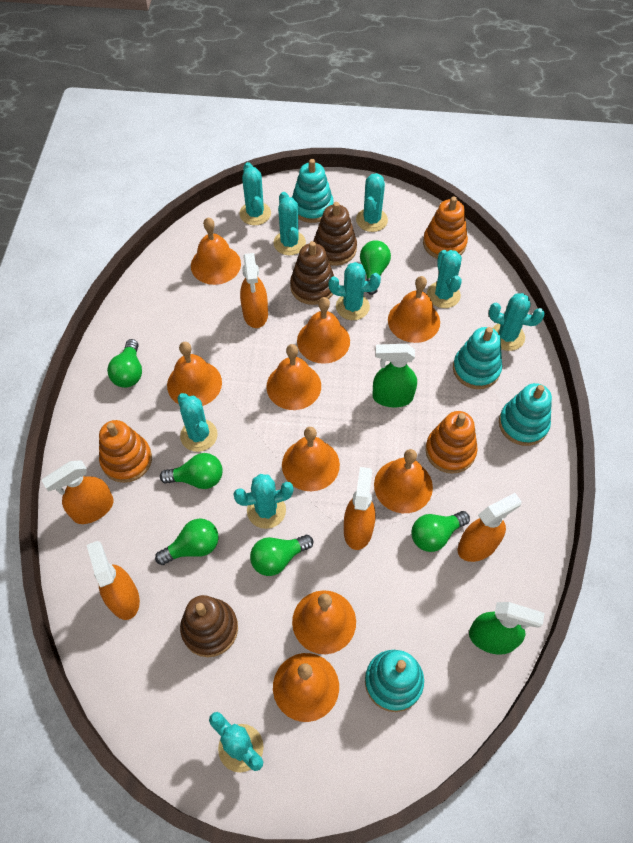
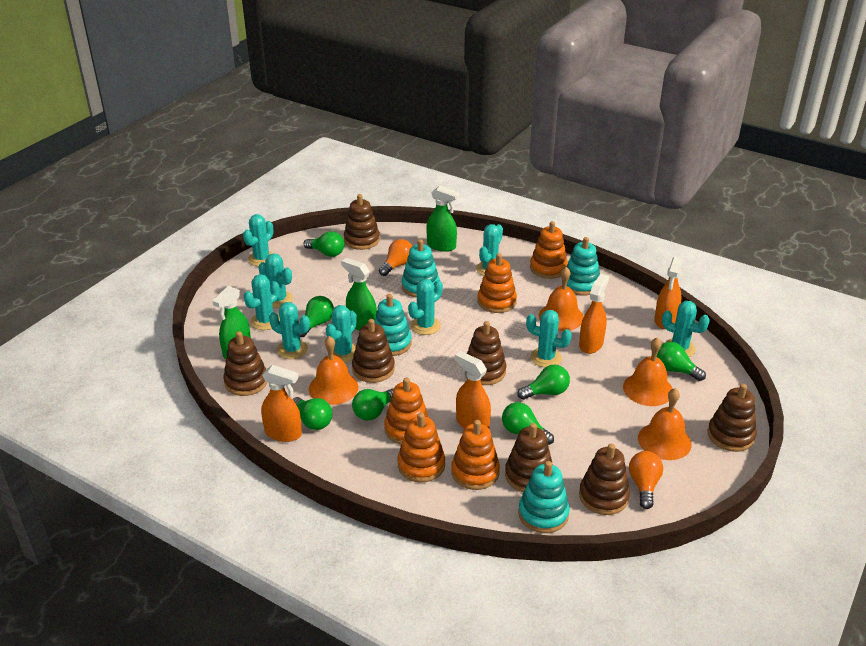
brown stacking toy: 3 -> 7
green light bulb: 6 -> 7
green spray bottle: 2 -> 3
orange bell: 9 -> 4
orange light bulb: 0 -> 2
orange spray bottle: 5 -> 4
orange stacking toy: 3 -> 5

